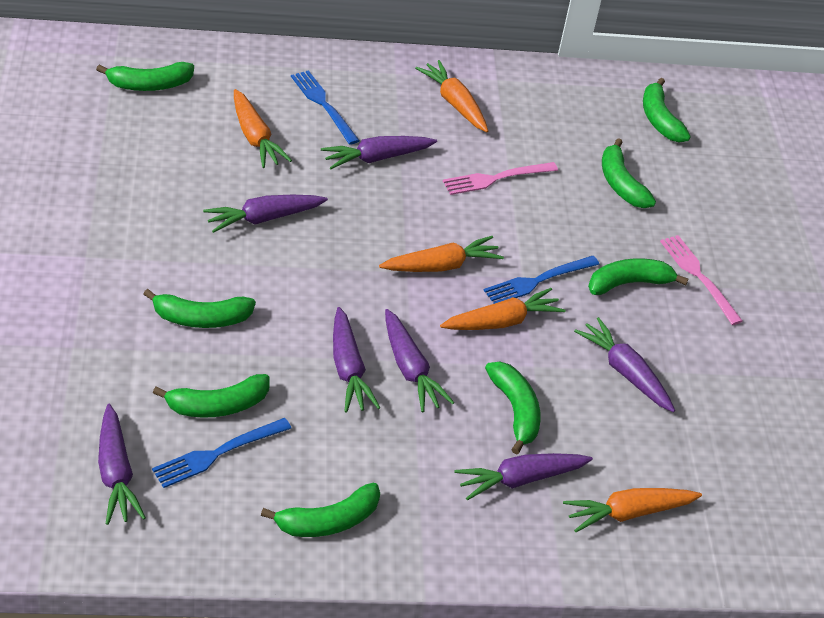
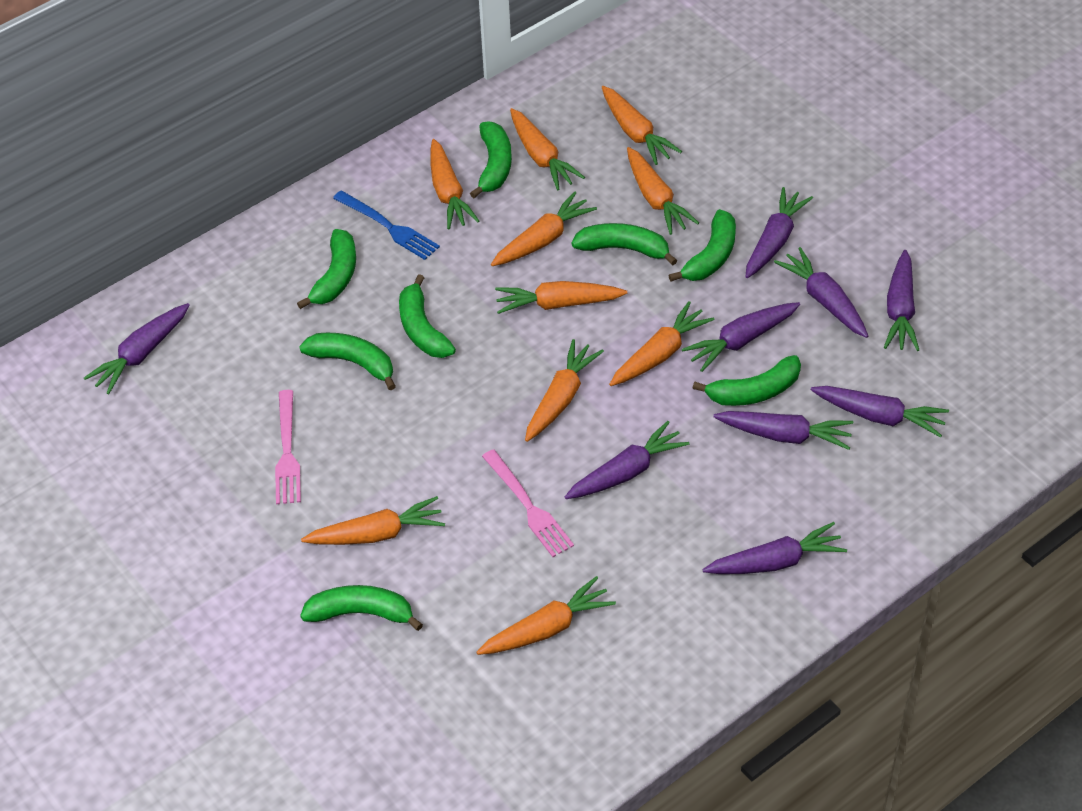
blue fork: 3 -> 1
orange carrot: 5 -> 10
purple carrot: 7 -> 9

